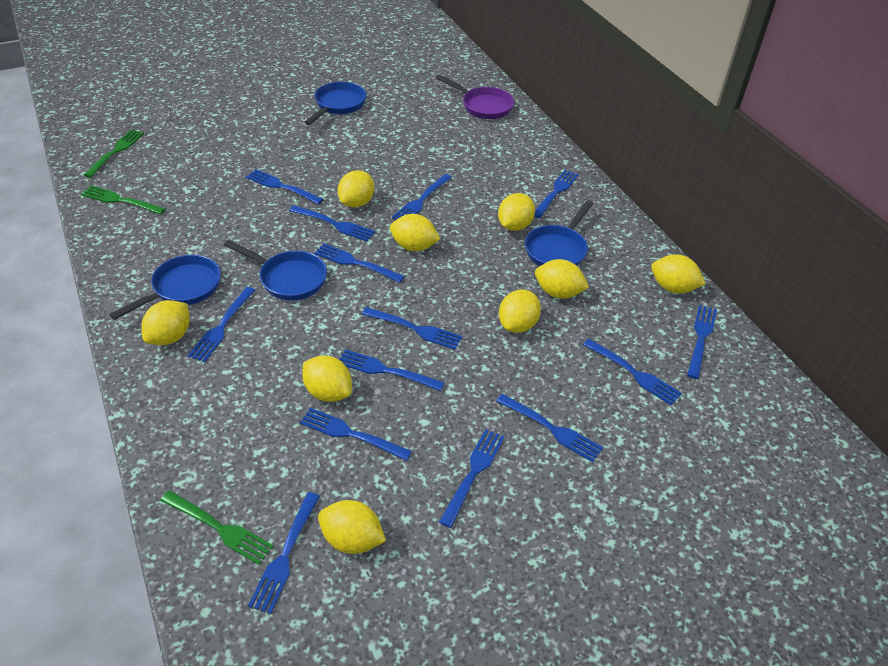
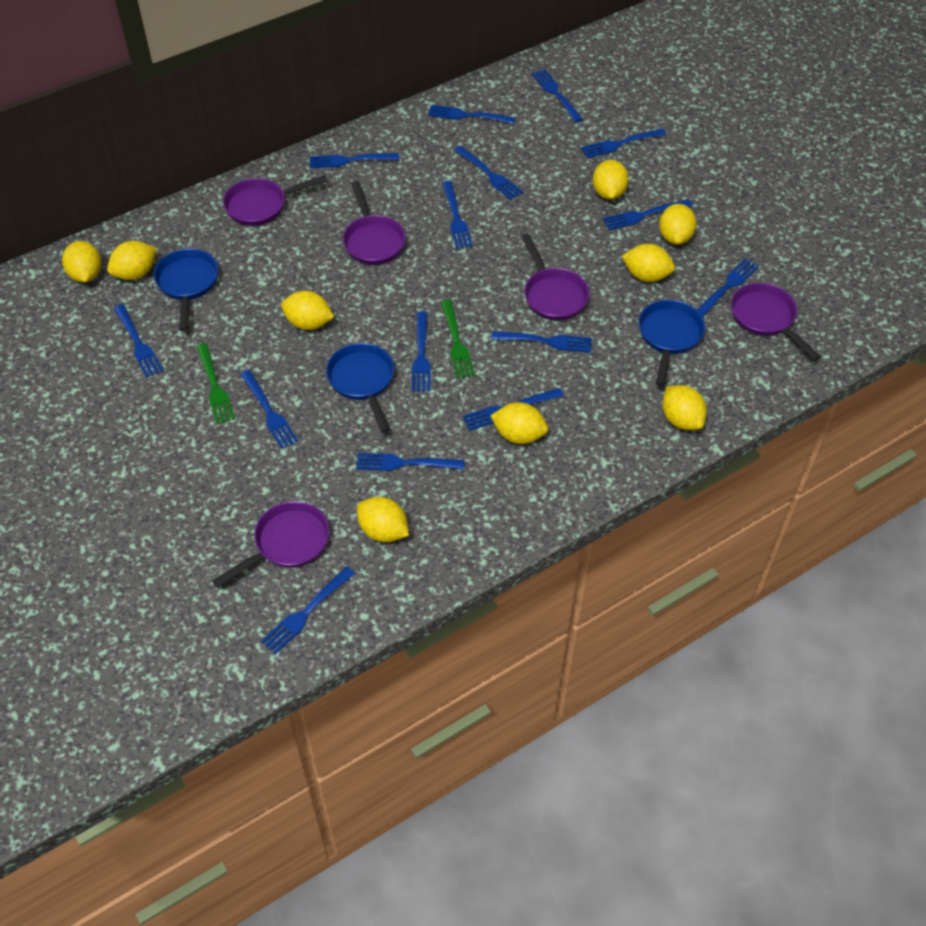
blue fork: 14 -> 15
blue pan: 4 -> 3
green fork: 3 -> 2
purple pan: 1 -> 5

